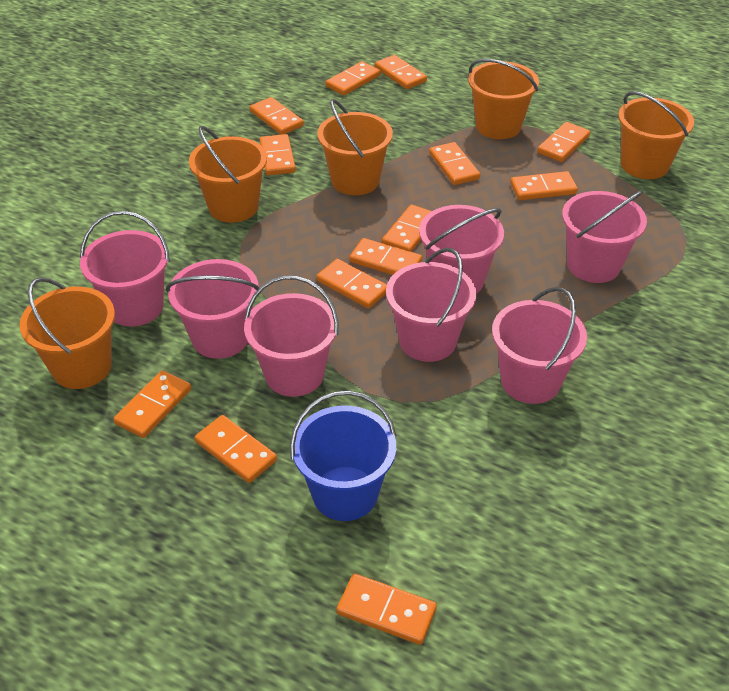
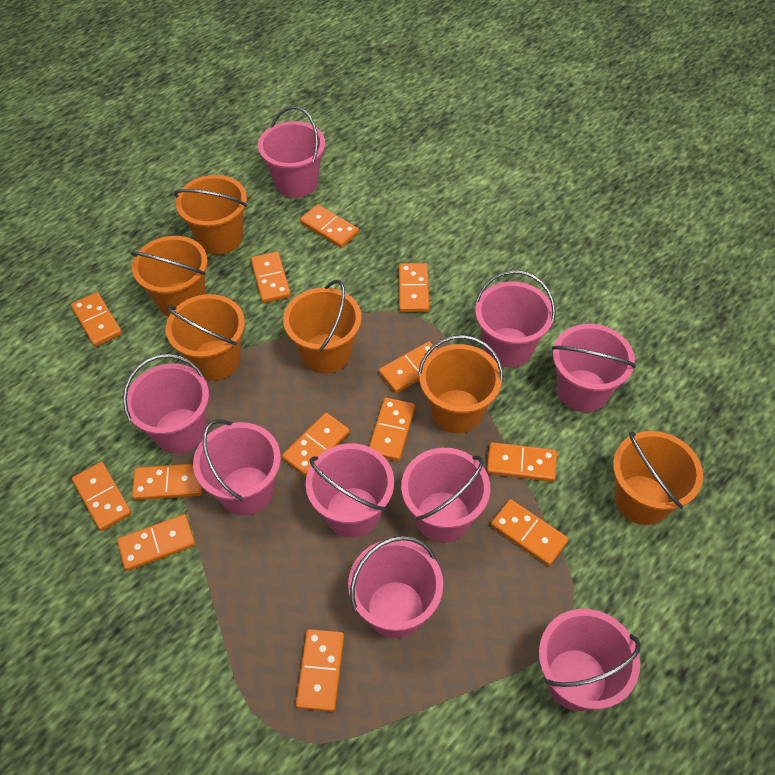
blue bucket: 1 -> 0
orange bucket: 5 -> 6
pink bucket: 7 -> 9

